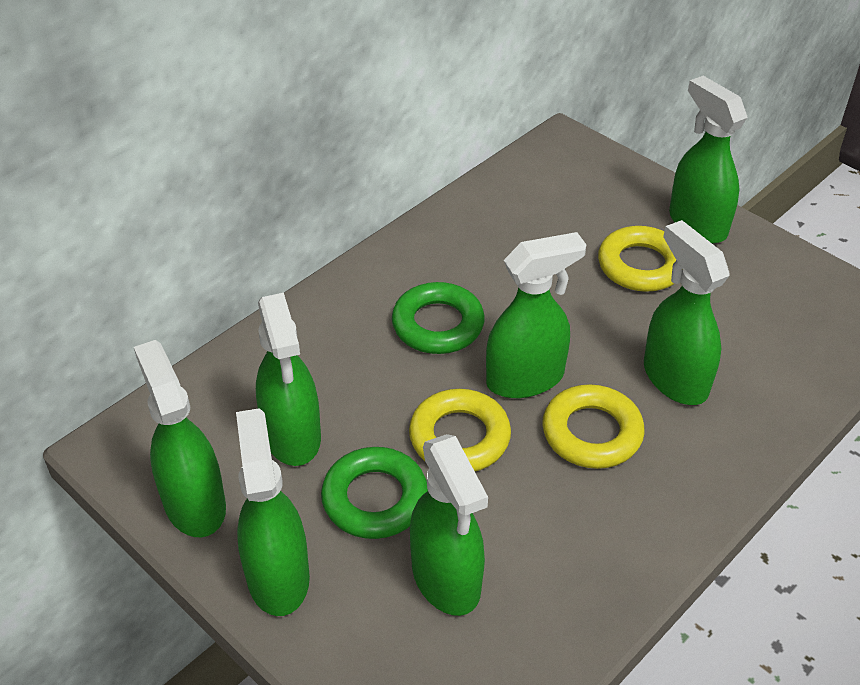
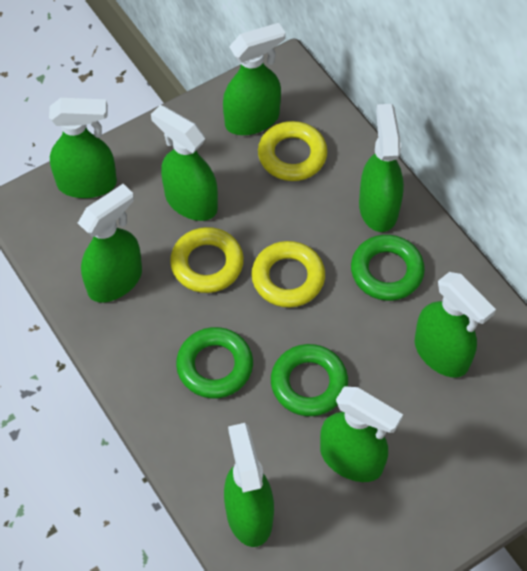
green ring: 2 -> 3
green spray bottle: 7 -> 8

